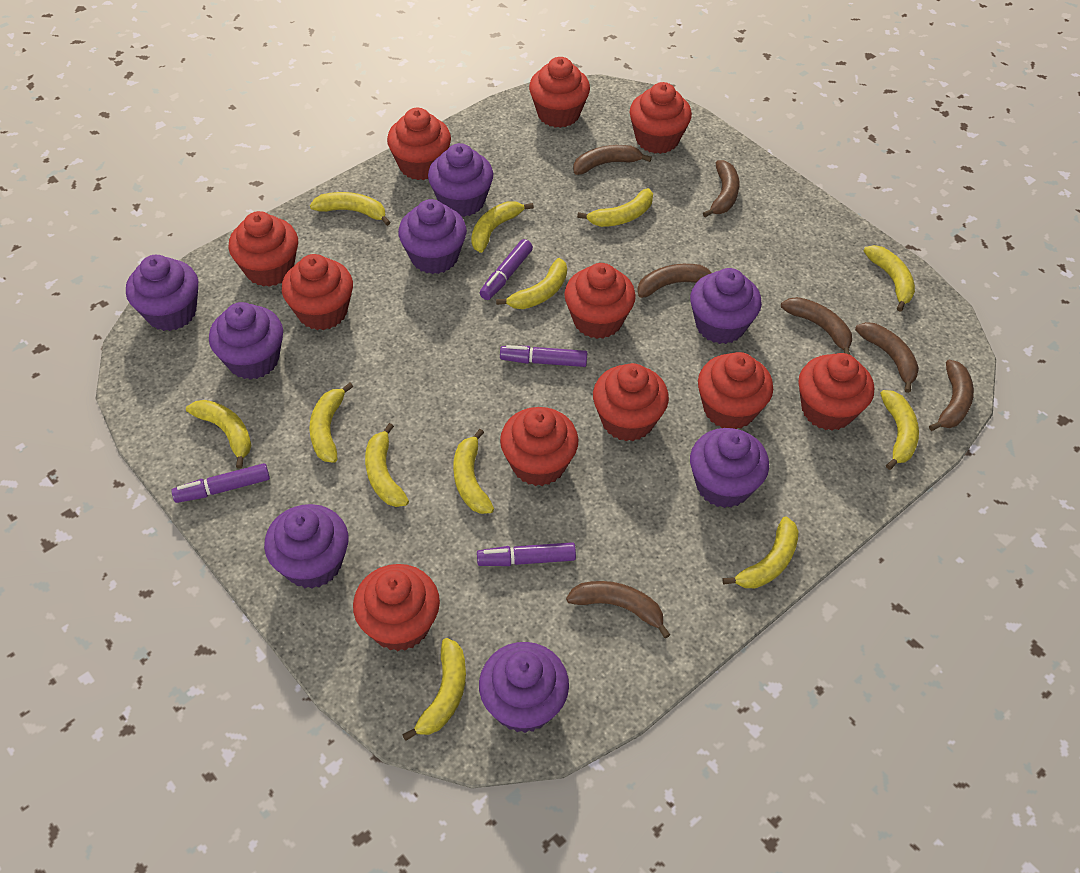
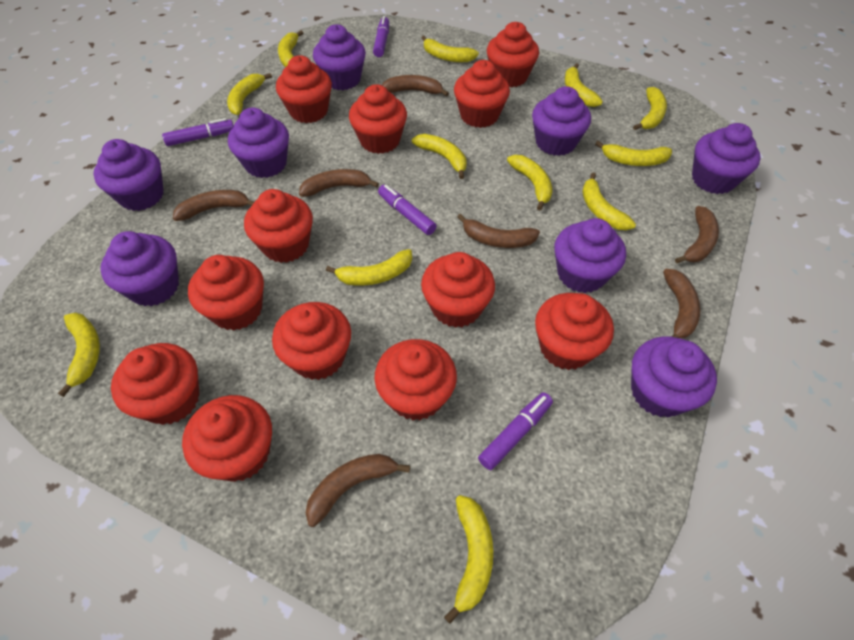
red cupcake: 11 -> 12

